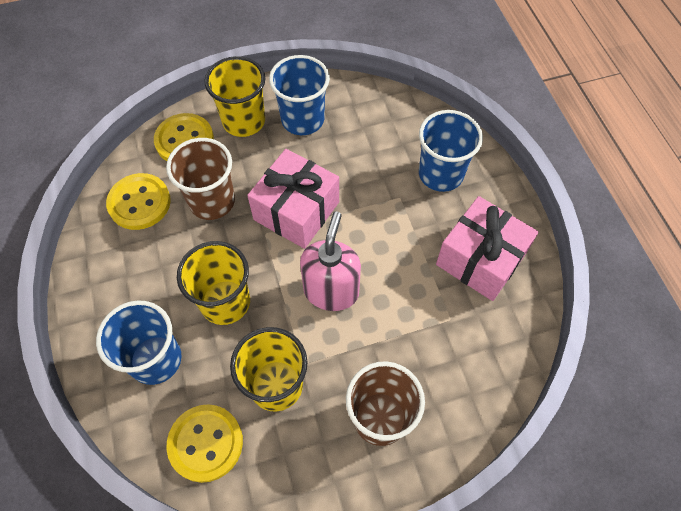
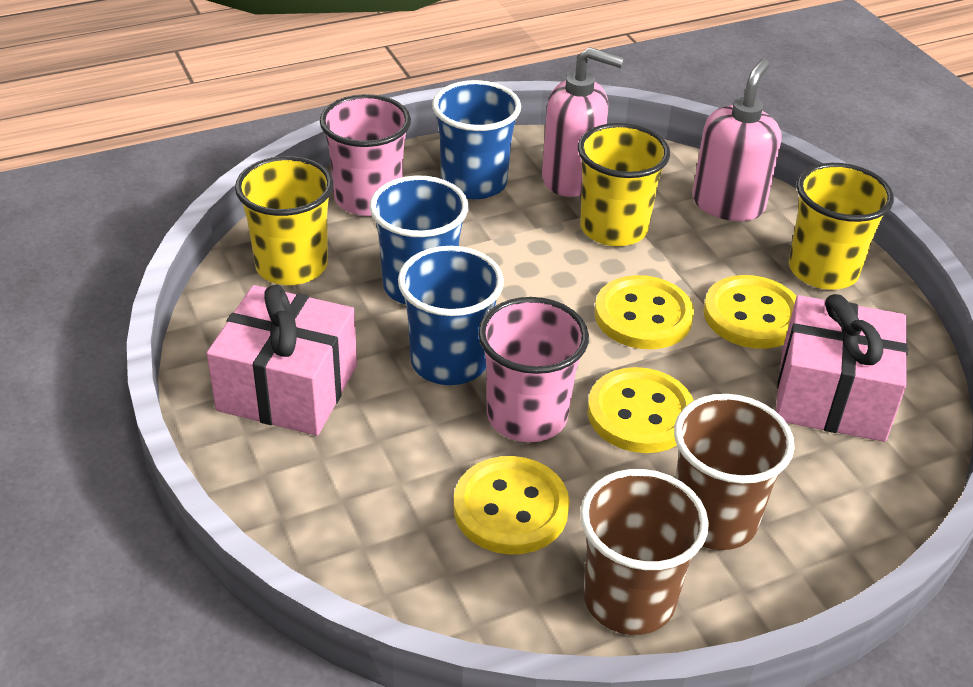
pink cup: 0 -> 2
pink soap dispenser: 1 -> 2
yellow button: 3 -> 4

